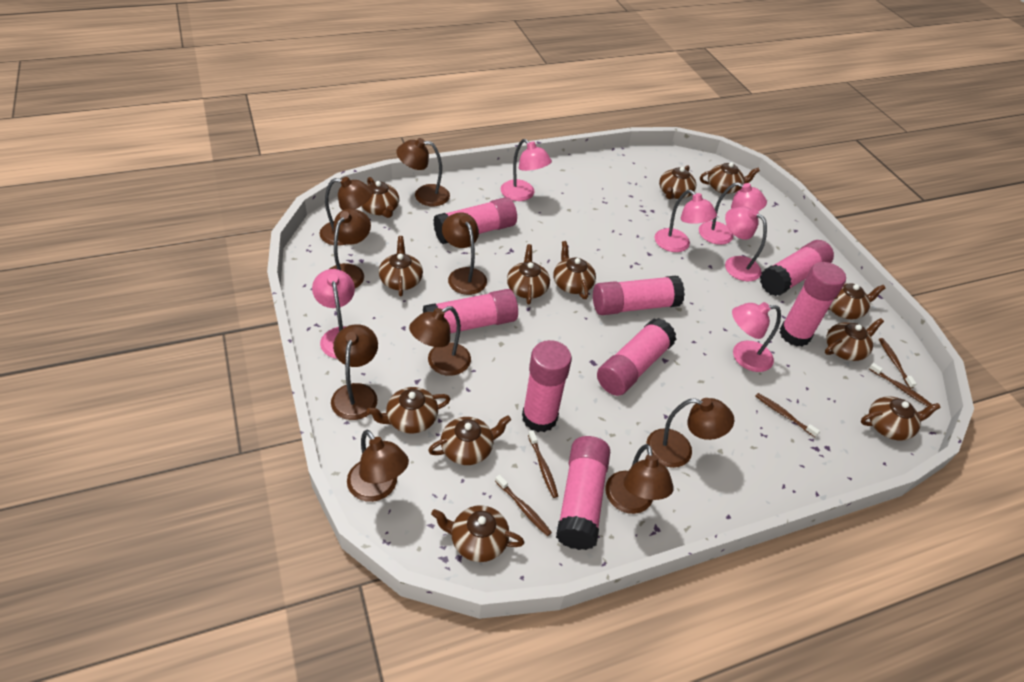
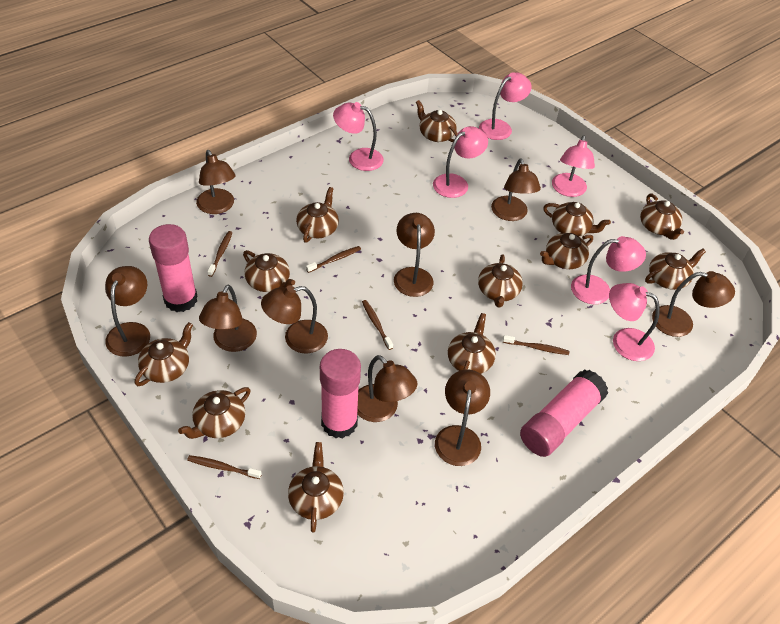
pink glue stick: 8 -> 3

